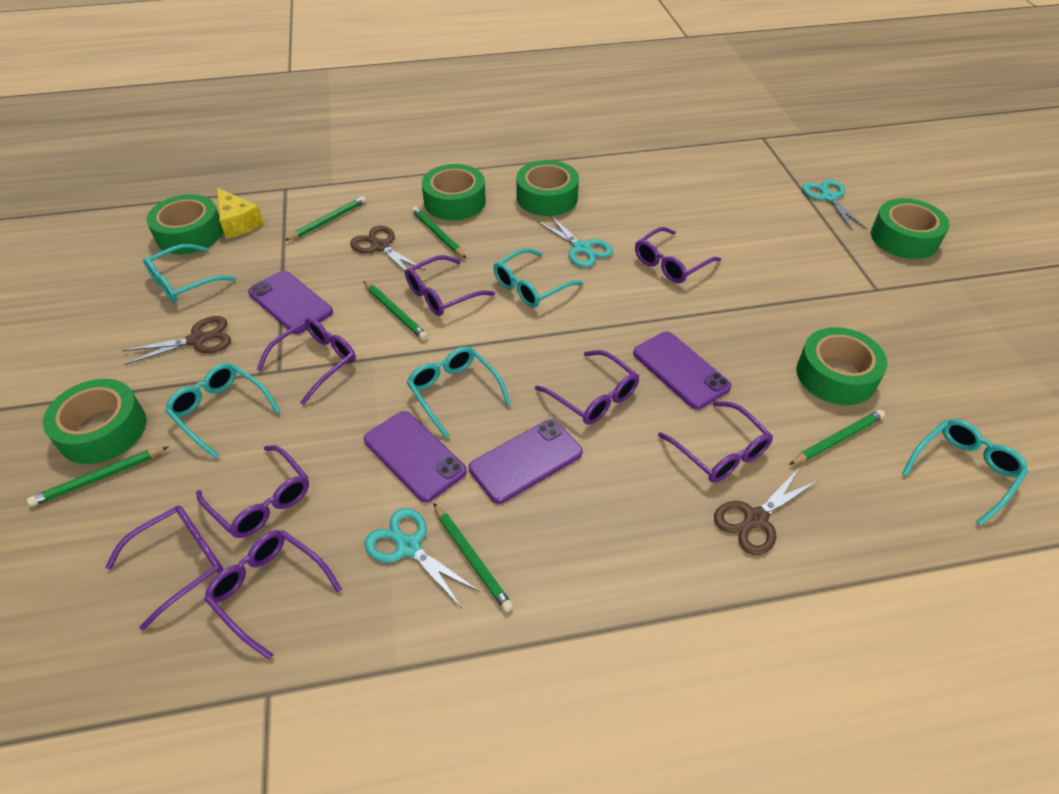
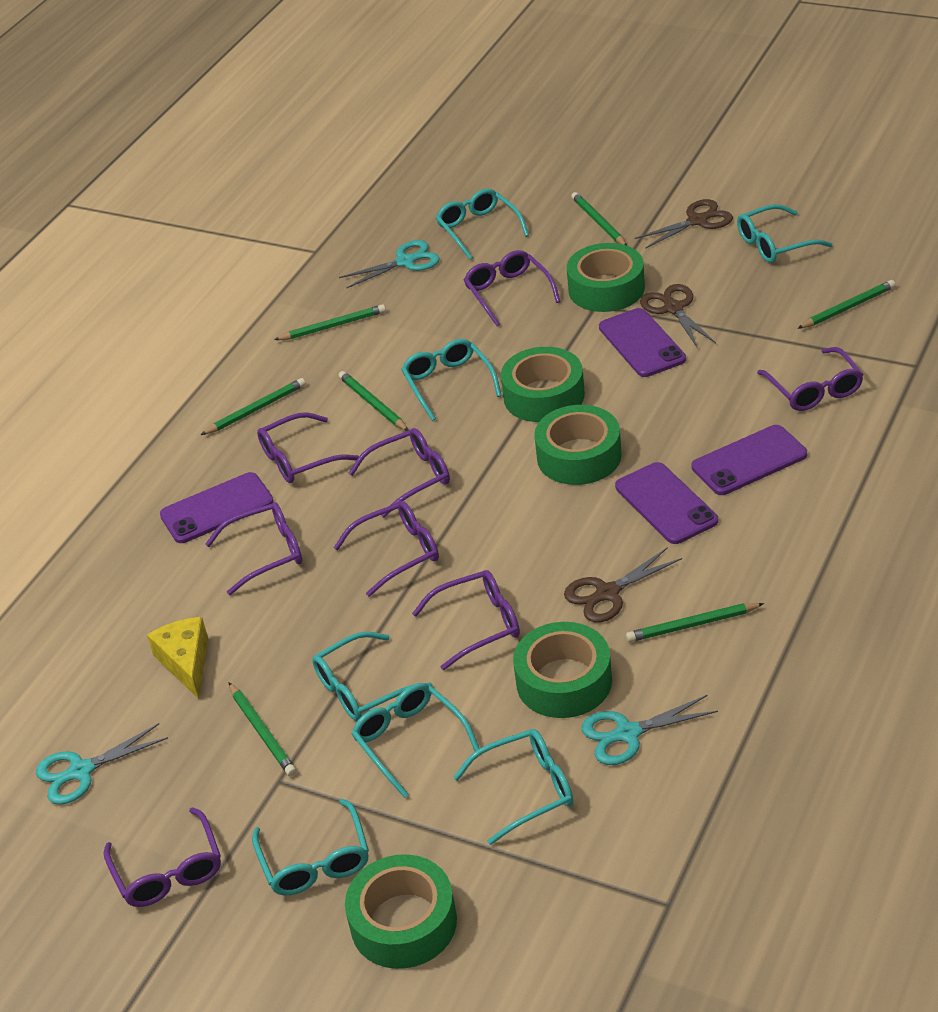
green pencil: 6 -> 7
green tape: 6 -> 5
turquoise glasses: 5 -> 7

